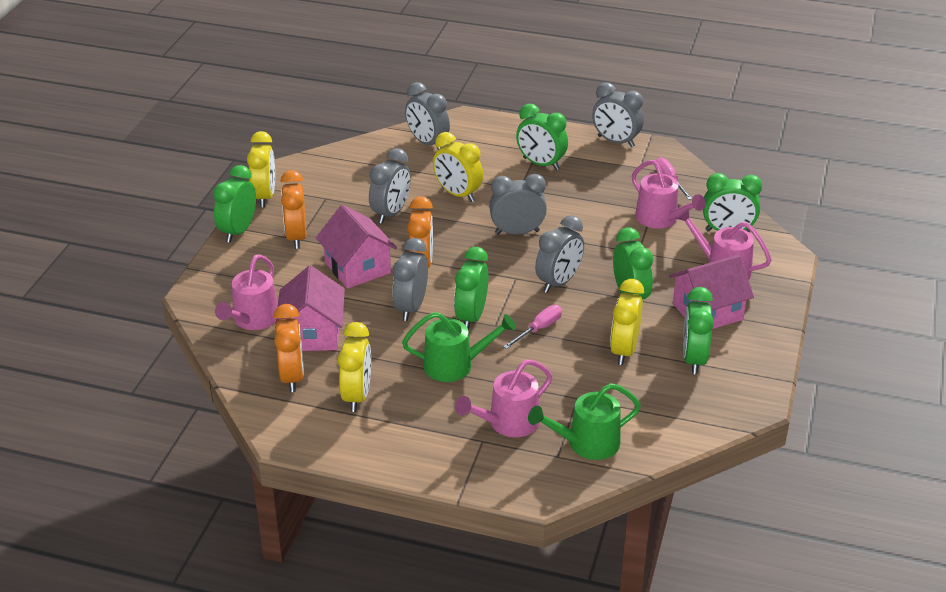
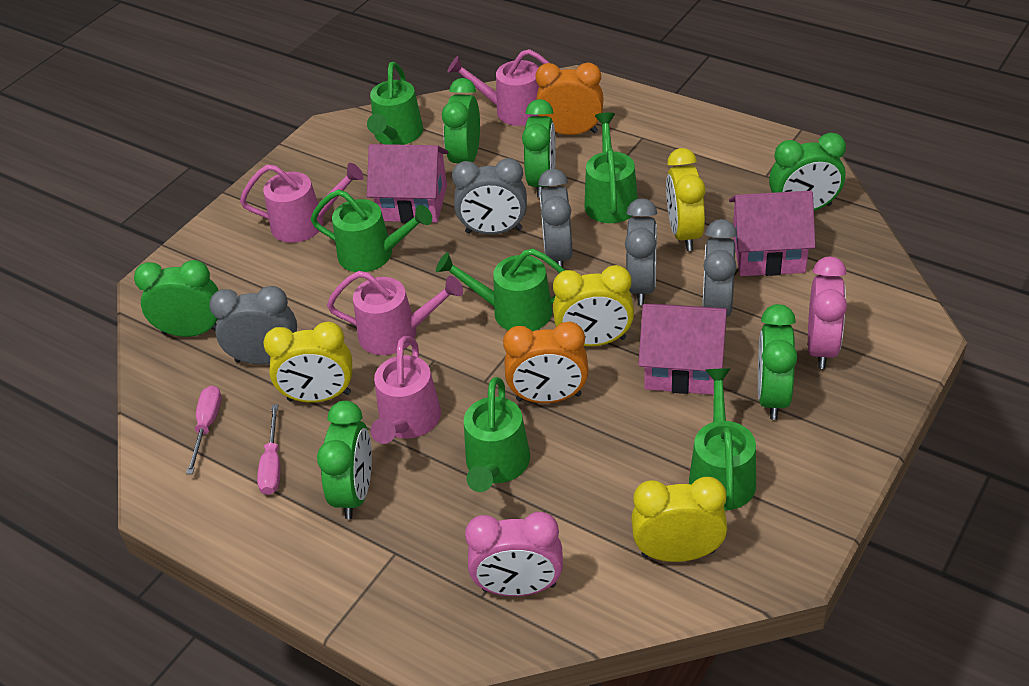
green watering can: 2 -> 6
grey clock: 6 -> 5
orange clock: 3 -> 2
pink clock: 0 -> 2

